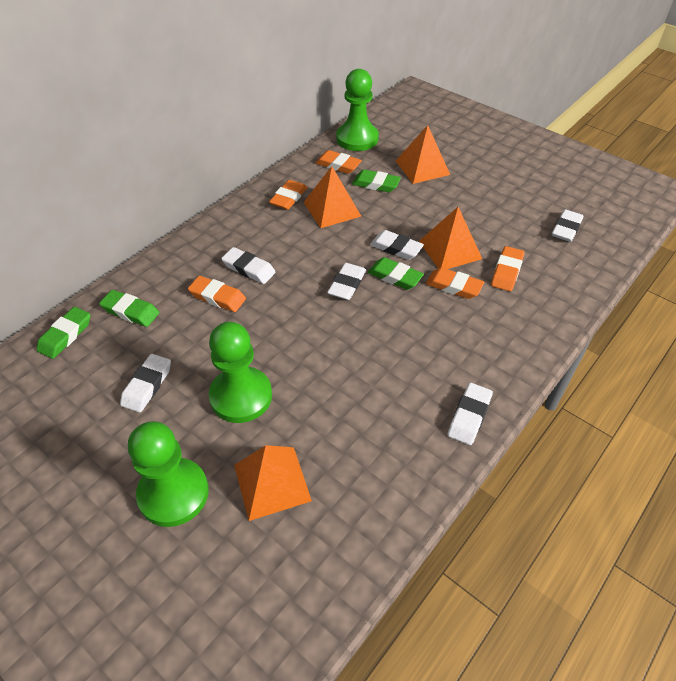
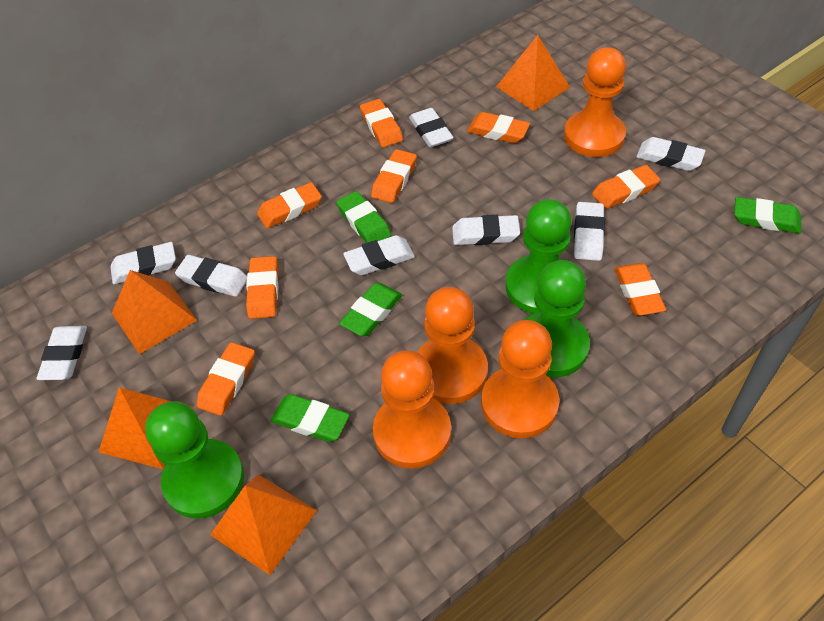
orange eraser: 5 -> 8
orange pawn: 0 -> 4
white eraser: 6 -> 8

